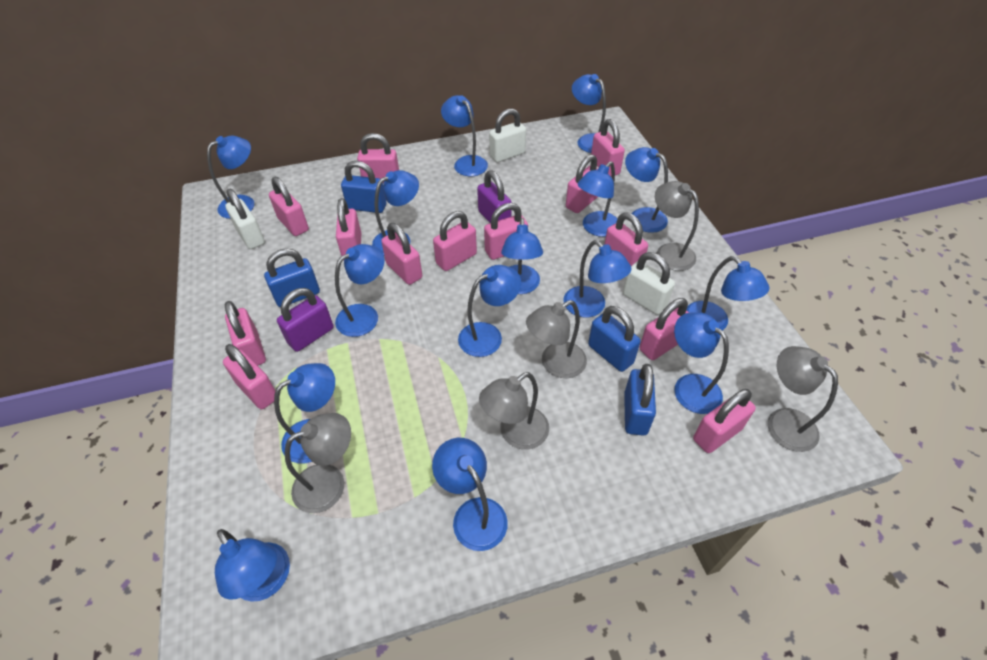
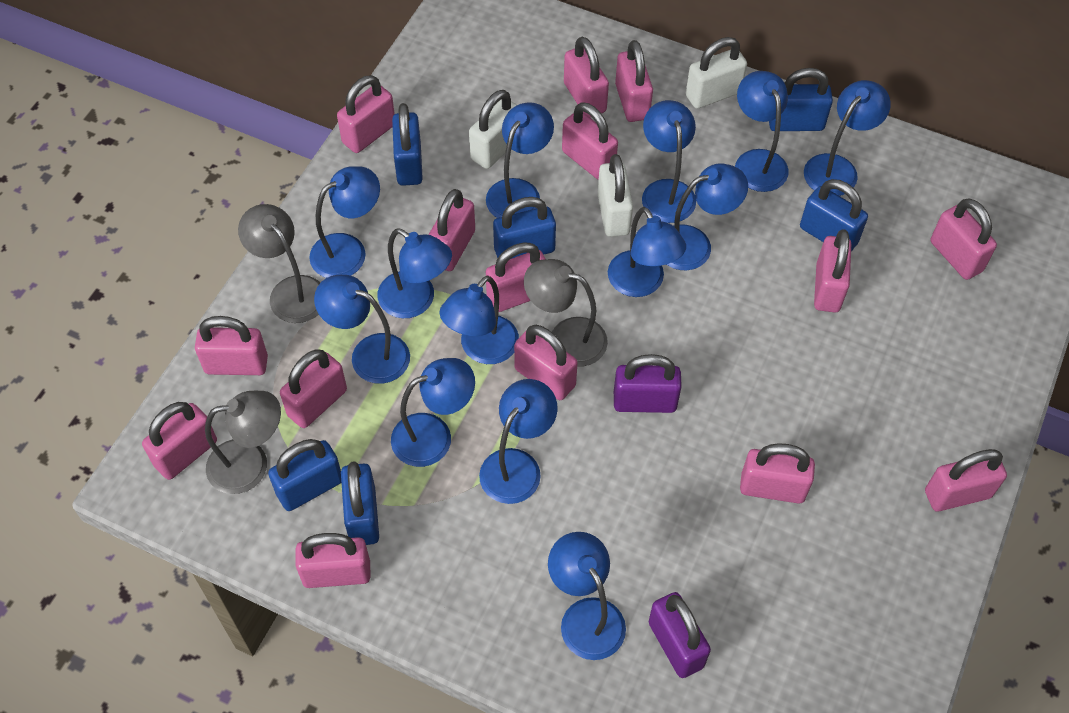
blue lamp: 15 -> 13
blue padlock: 4 -> 6
grey lamp: 5 -> 3
pink padlock: 13 -> 15

